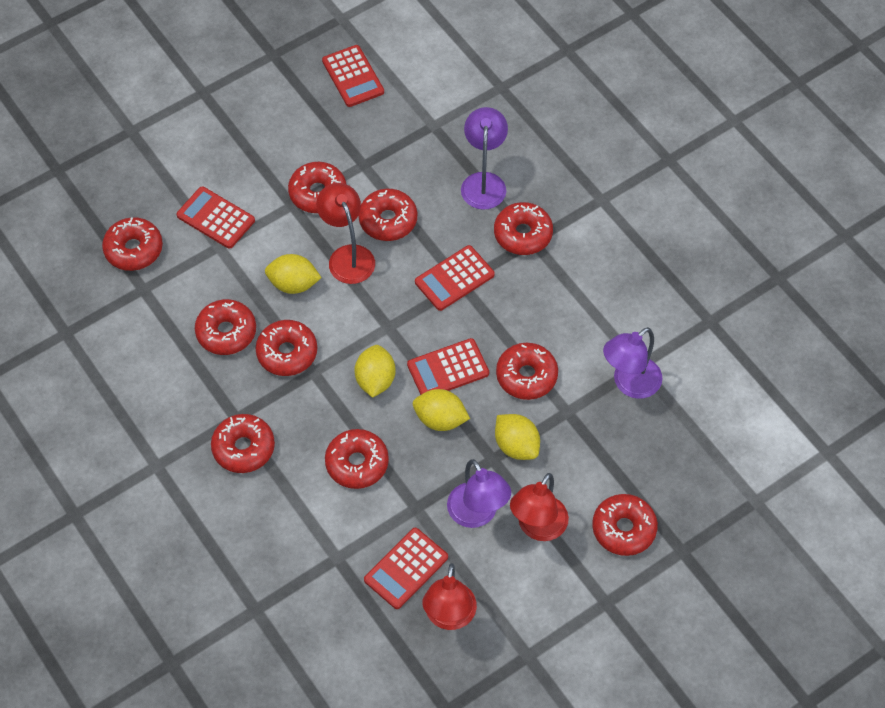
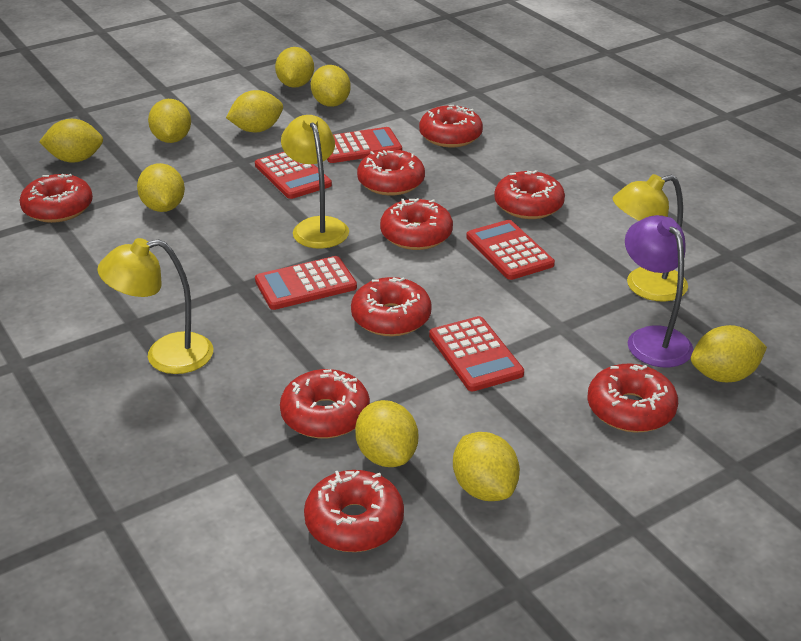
purple lamp: 3 -> 1
red donut: 10 -> 9
red lamp: 3 -> 0
yellow lamp: 0 -> 3
yellow lemon: 4 -> 9

